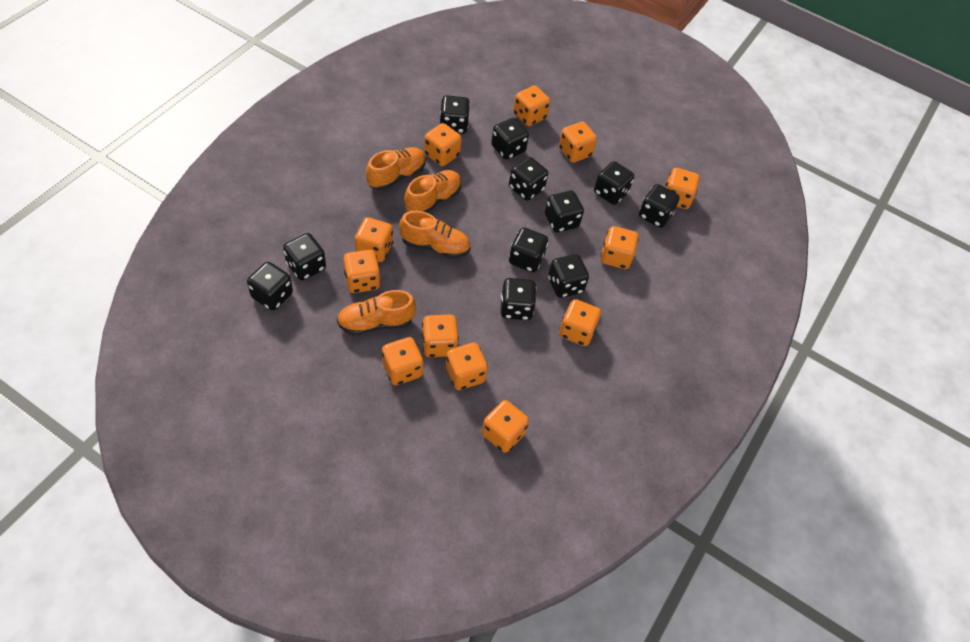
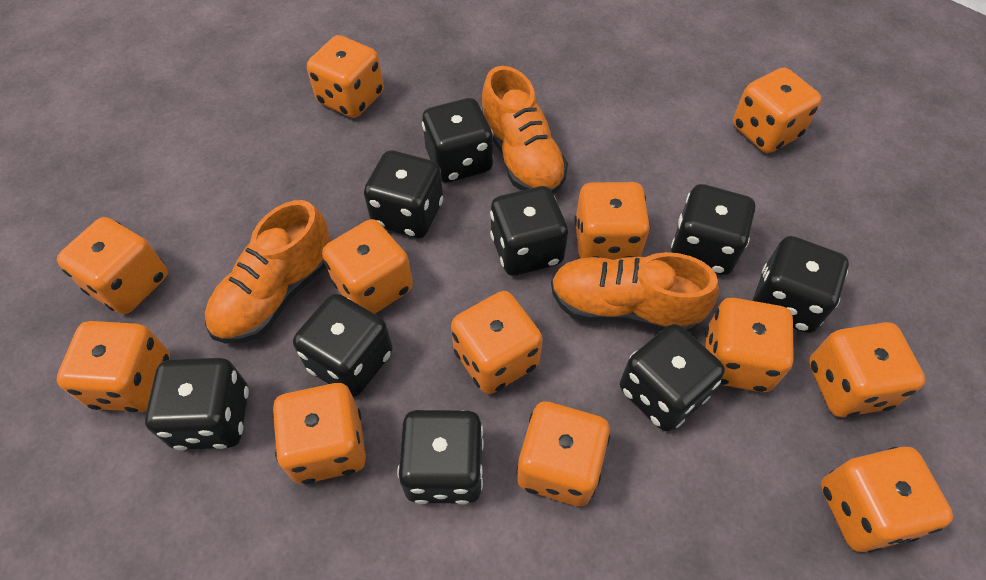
black dice: 11 -> 9
orange shoe: 4 -> 3

